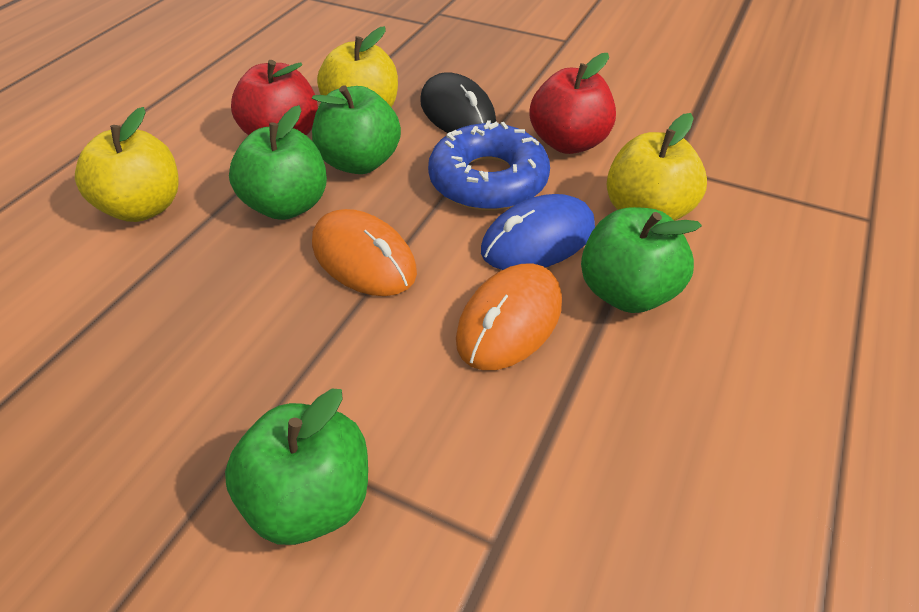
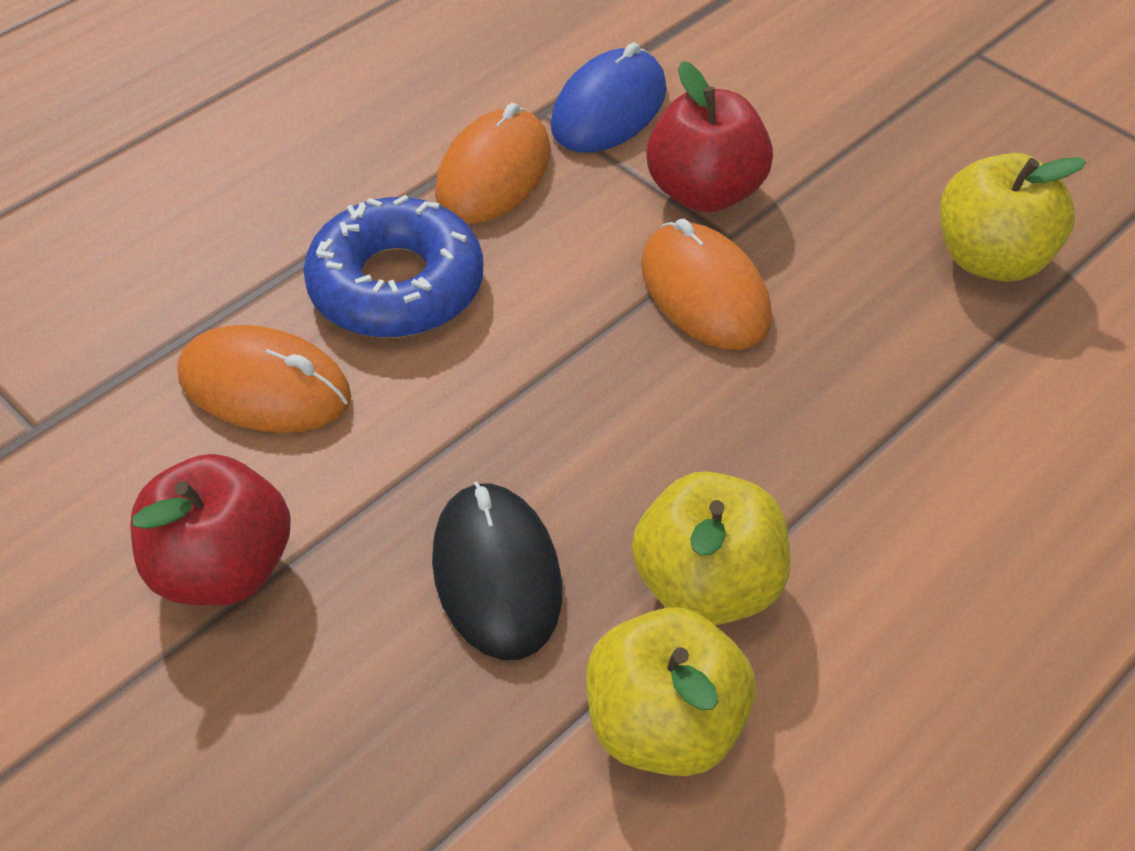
green apple: 4 -> 0
orange mouse: 2 -> 3

